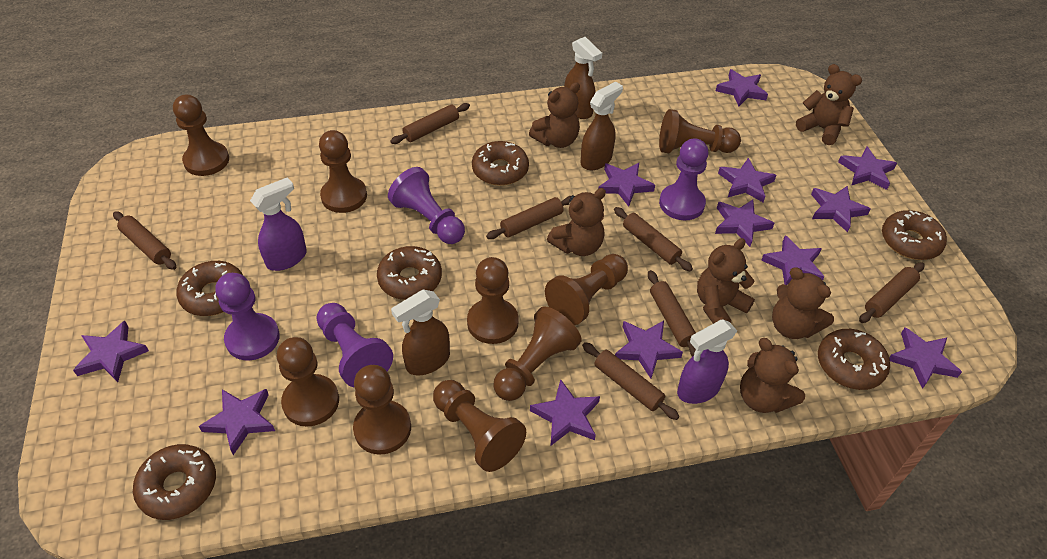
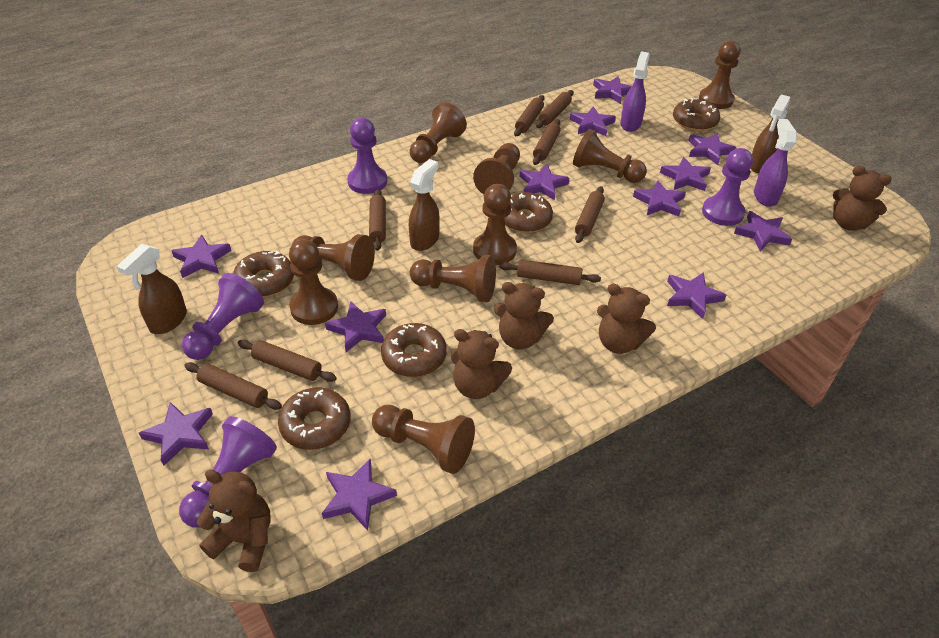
brown donut: 6 -> 5
brown rolling pin: 7 -> 8
brown teddy bear: 6 -> 5

